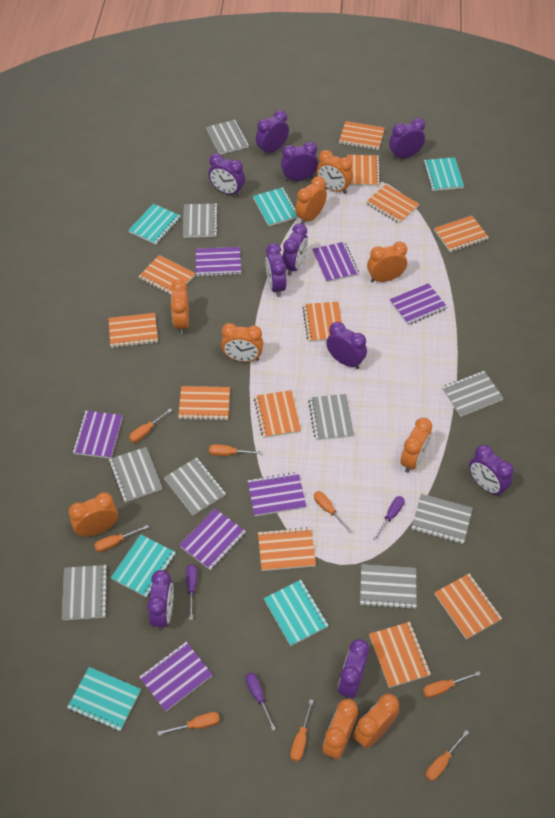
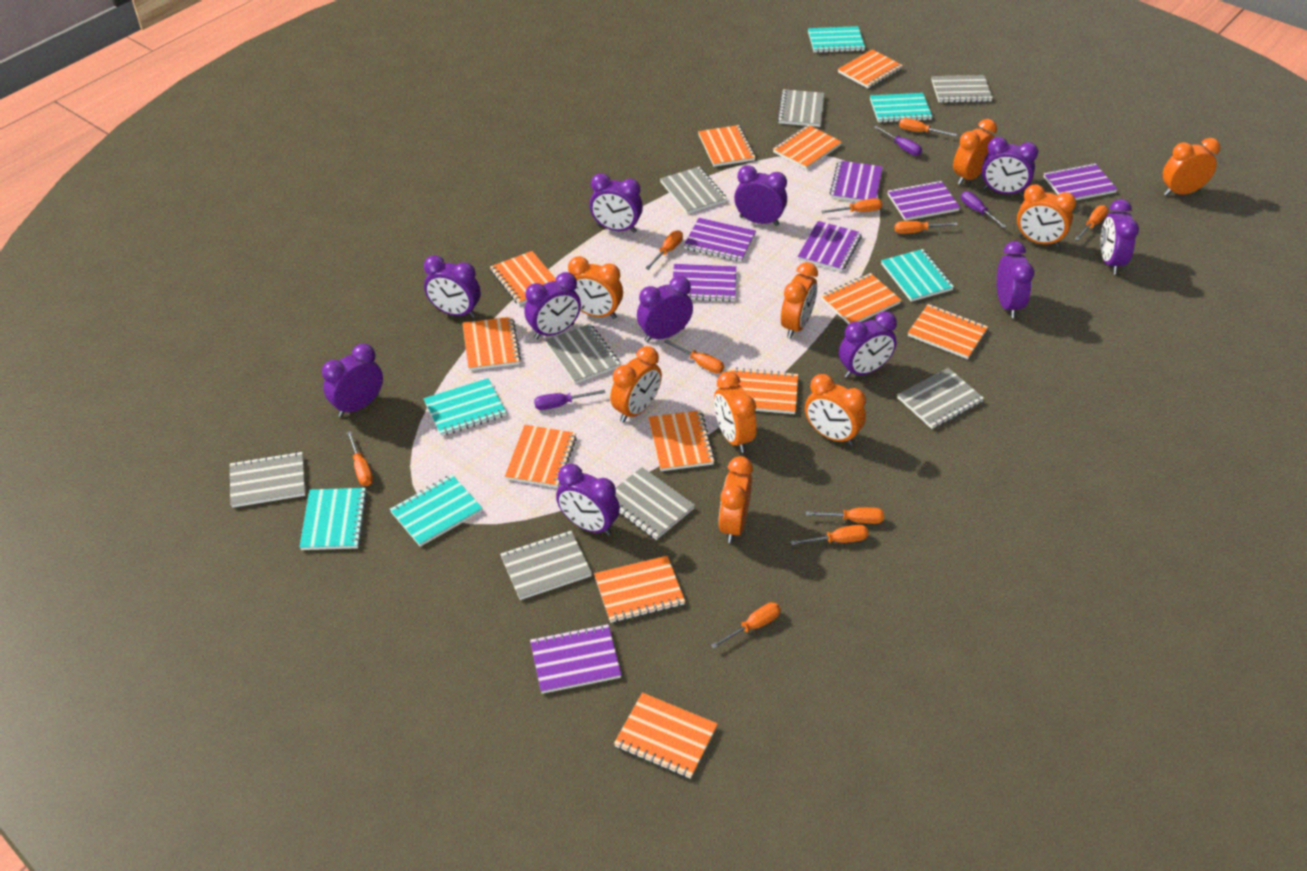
grey notebook: 9 -> 8
orange screwdriver: 8 -> 10
purple clock: 10 -> 11

